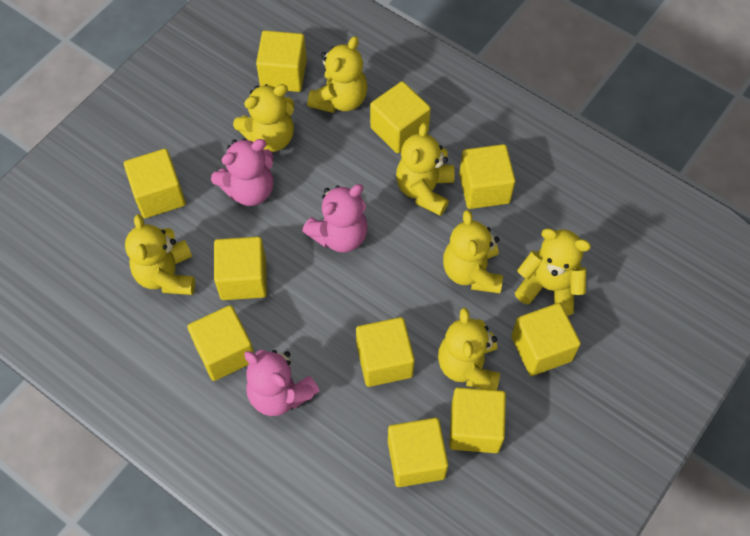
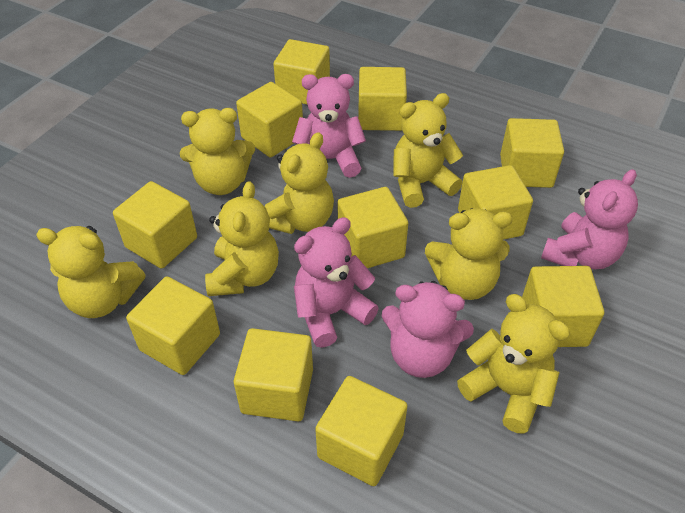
pink teddy bear: 3 -> 4
yellow cube: 10 -> 11

